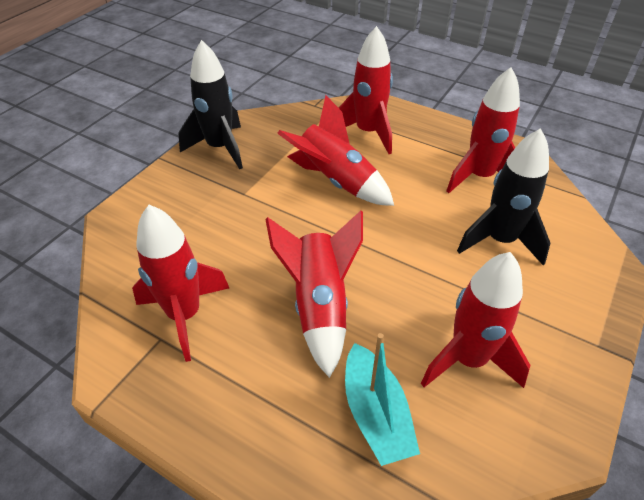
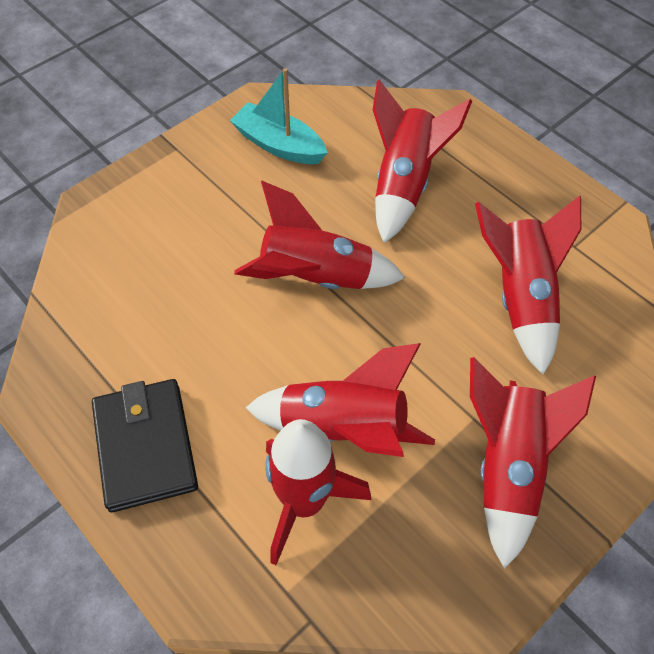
black rocket: 2 -> 0
black wallet: 0 -> 1

